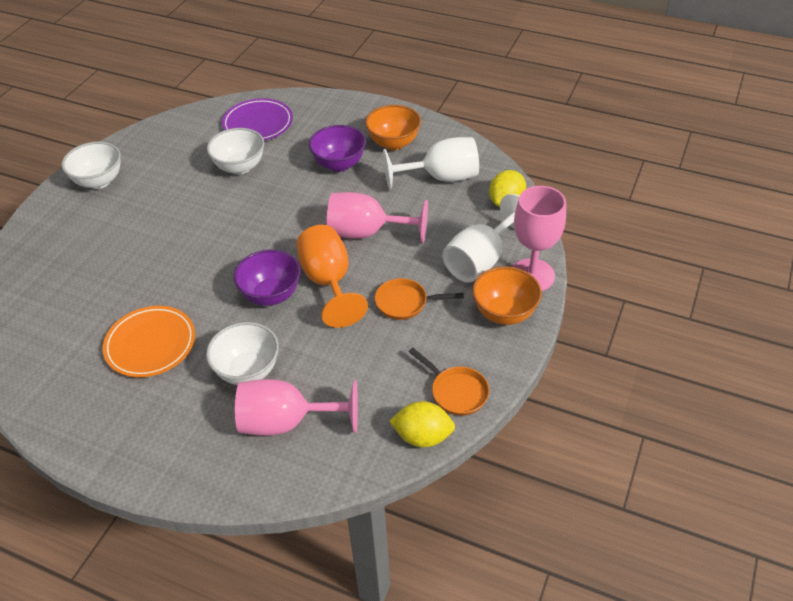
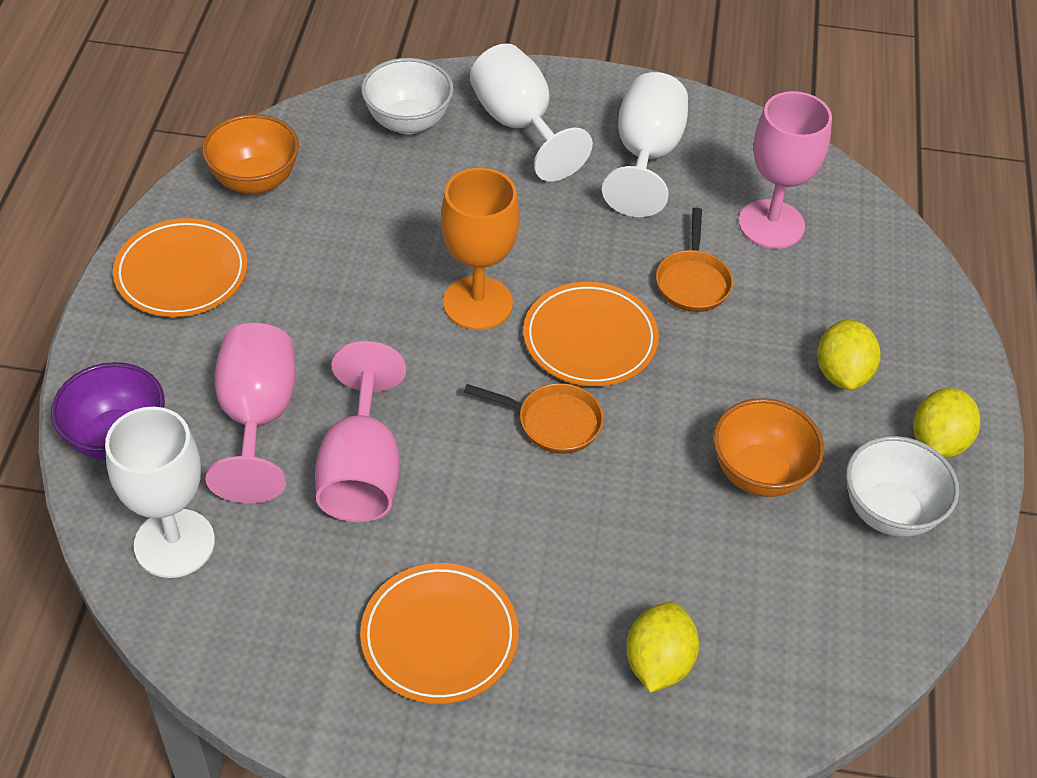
orange plate: 1 -> 3
purple bowl: 2 -> 1
purple plate: 1 -> 0
white bowl: 3 -> 2
white goblet: 2 -> 3
yellow lemon: 2 -> 3

